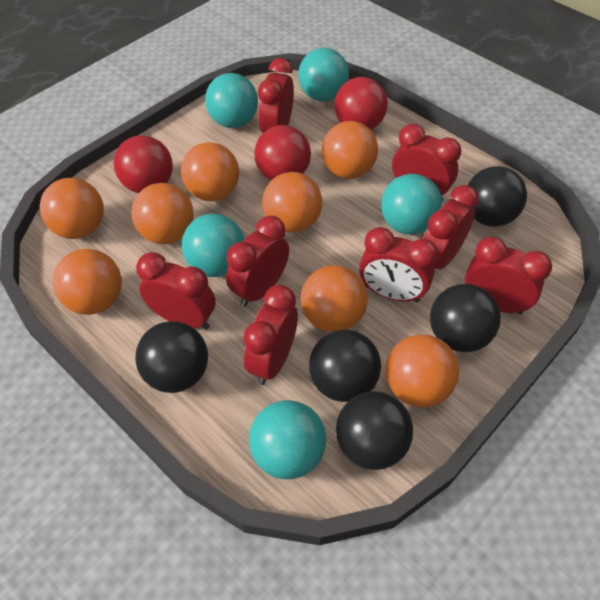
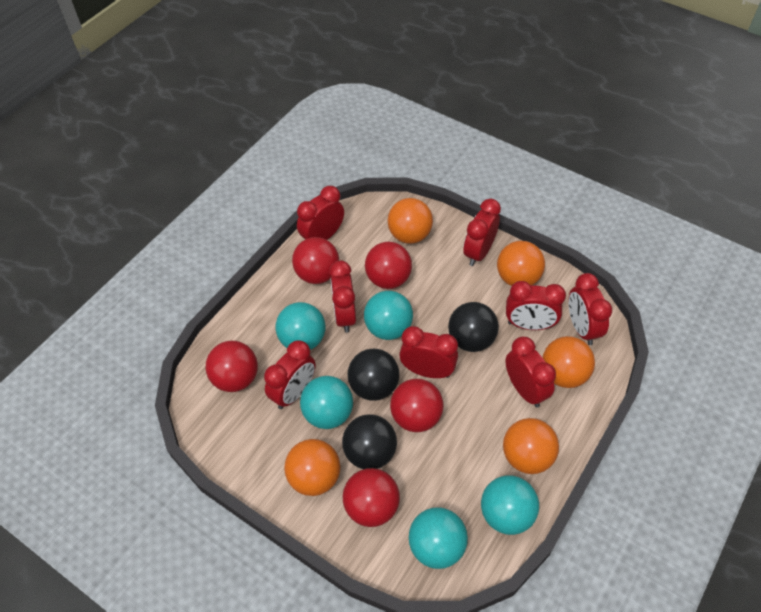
black ball: 5 -> 3
orange ball: 8 -> 5
red ball: 3 -> 5

